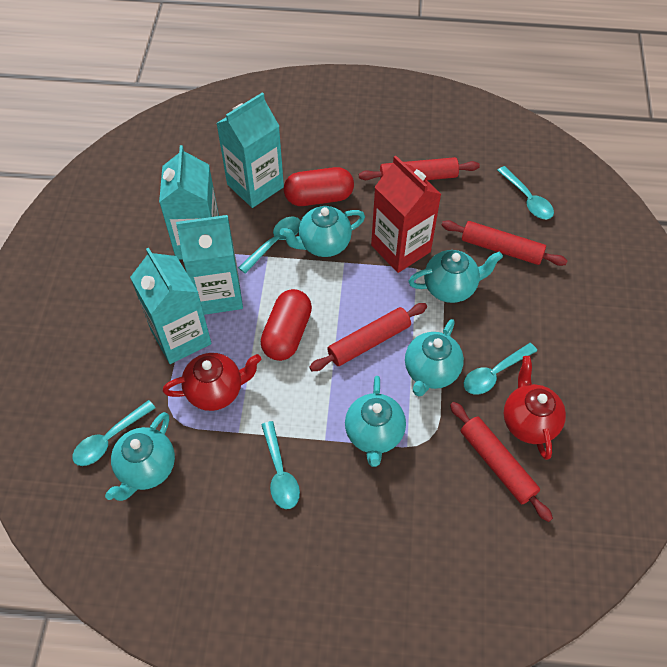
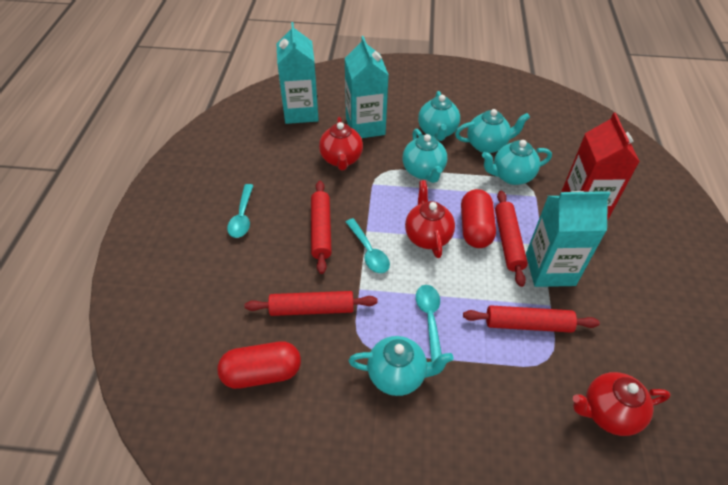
red teapot: 2 -> 3
turquoise carton: 4 -> 3
turquoise spoon: 5 -> 3

